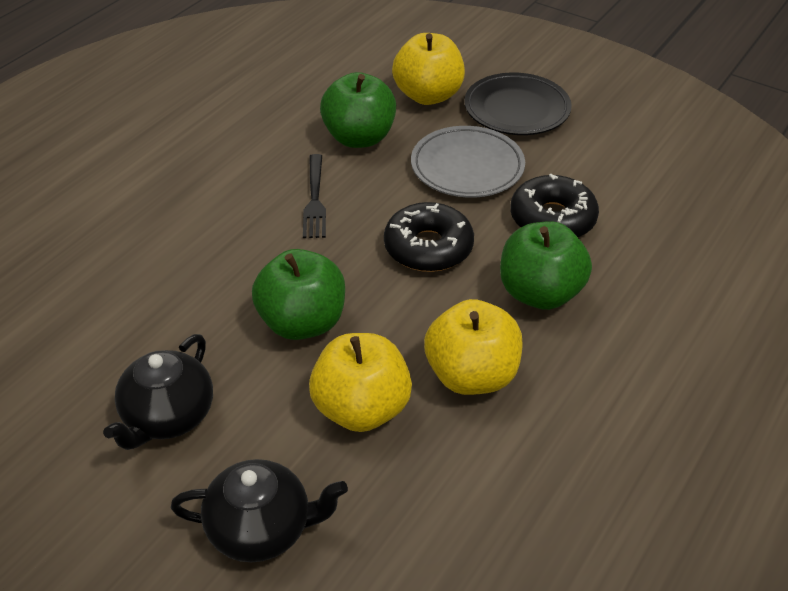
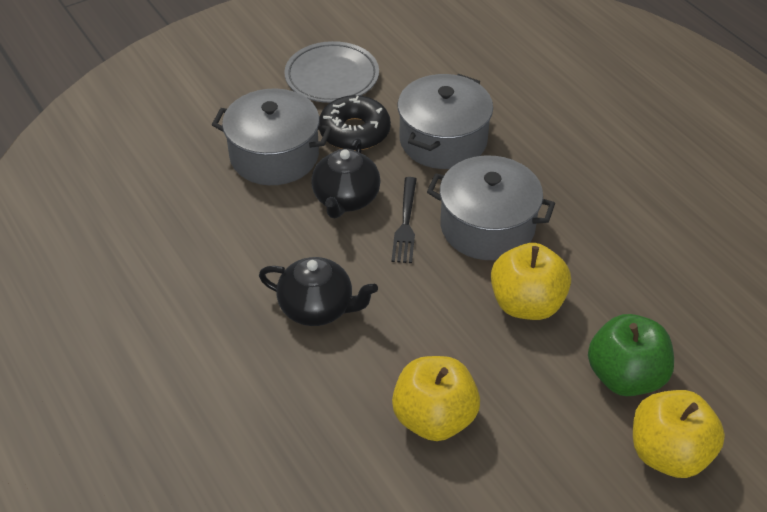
black donut: 2 -> 1
black plate: 1 -> 0
green apple: 3 -> 1
grey pot: 0 -> 3

